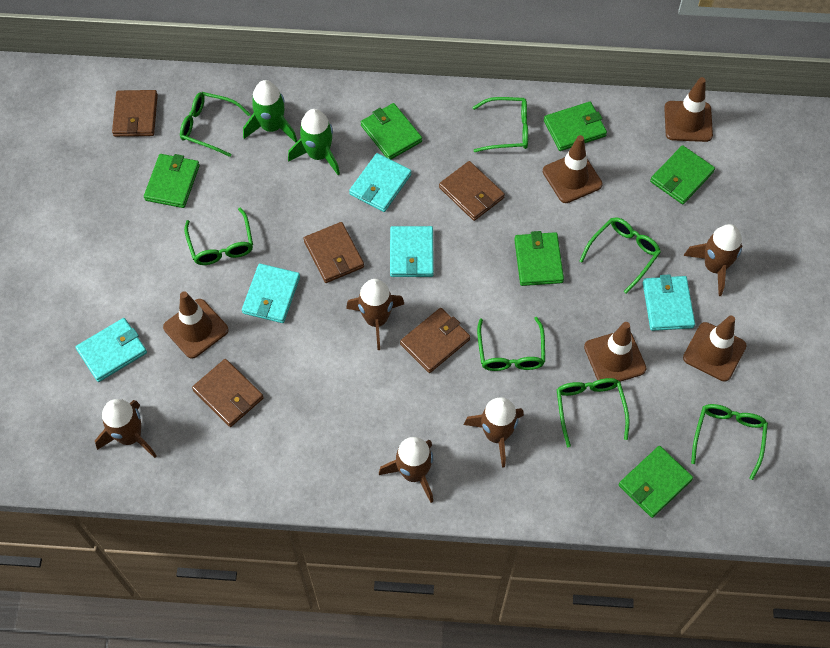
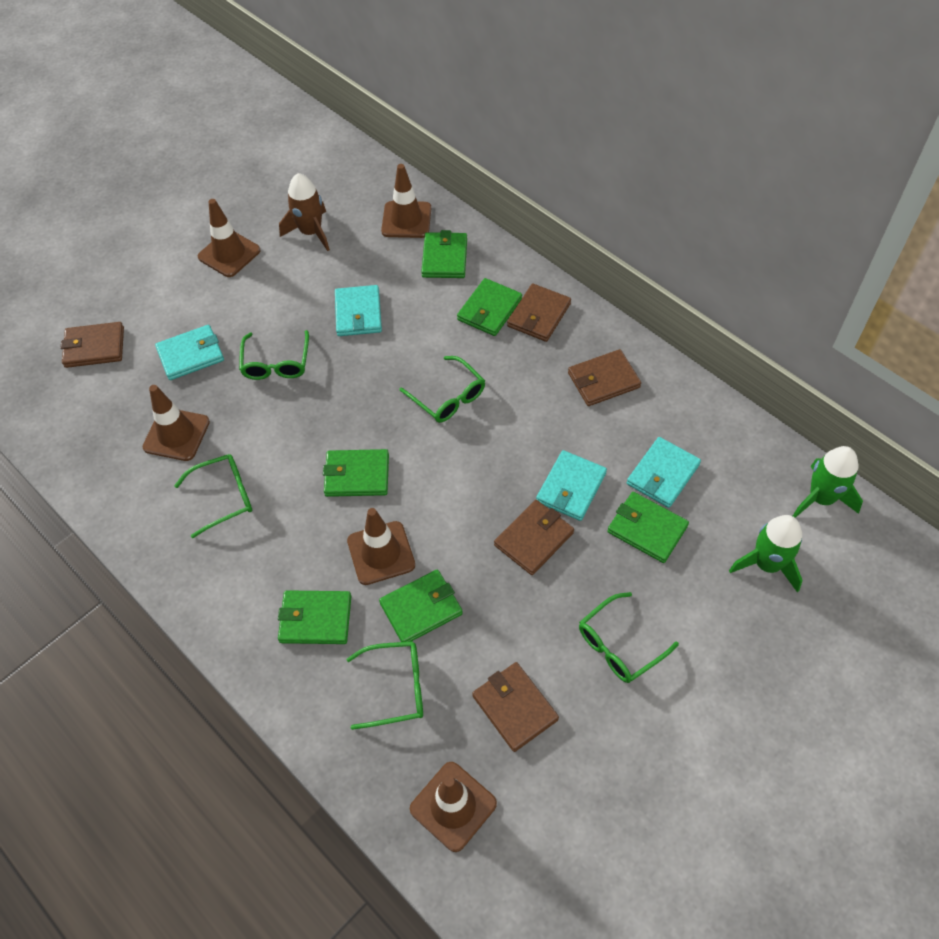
brown rocket: 5 -> 1
green glasses: 7 -> 5
turquoise wallet: 5 -> 4

